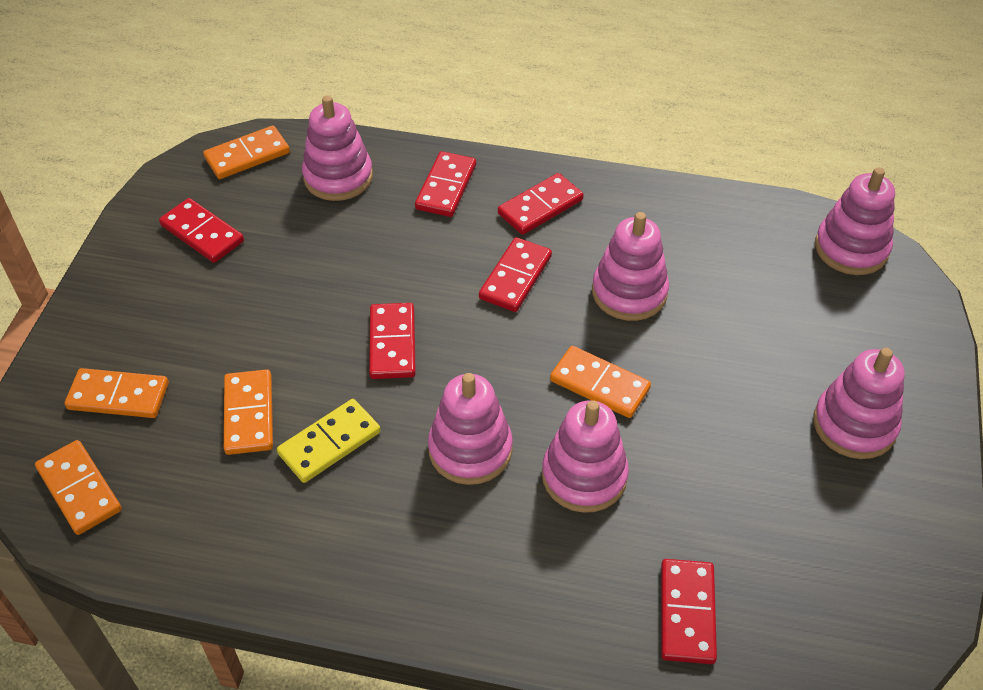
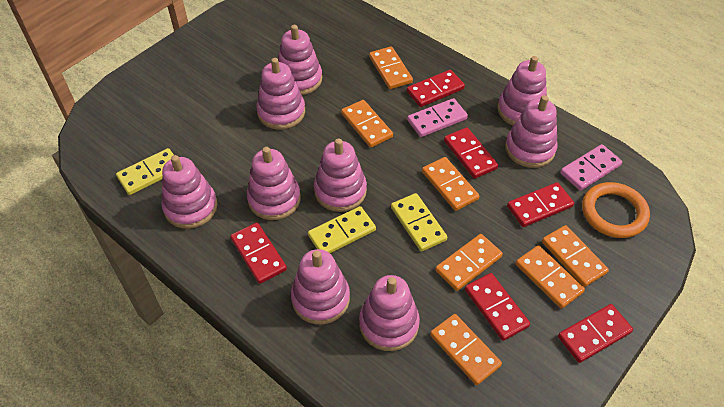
orange domino: 5 -> 7
orange ring: 0 -> 1
pink domino: 0 -> 2
pink stacking toy: 6 -> 9
yellow domino: 1 -> 3

